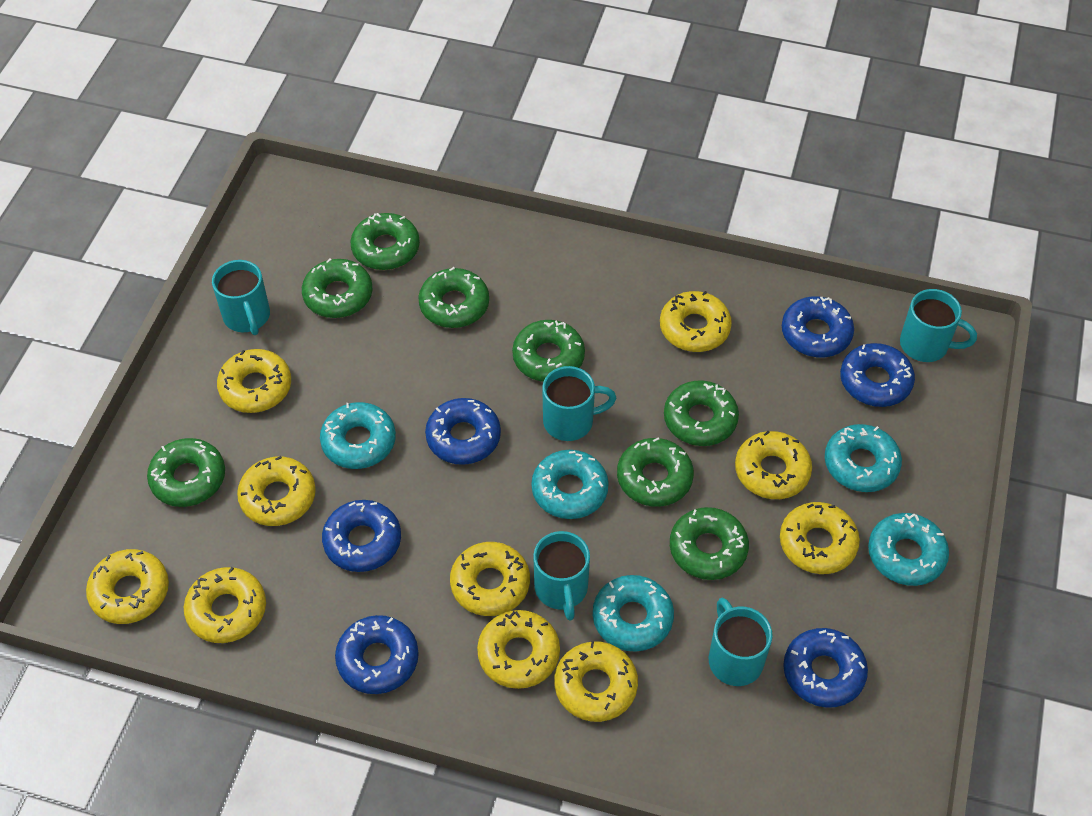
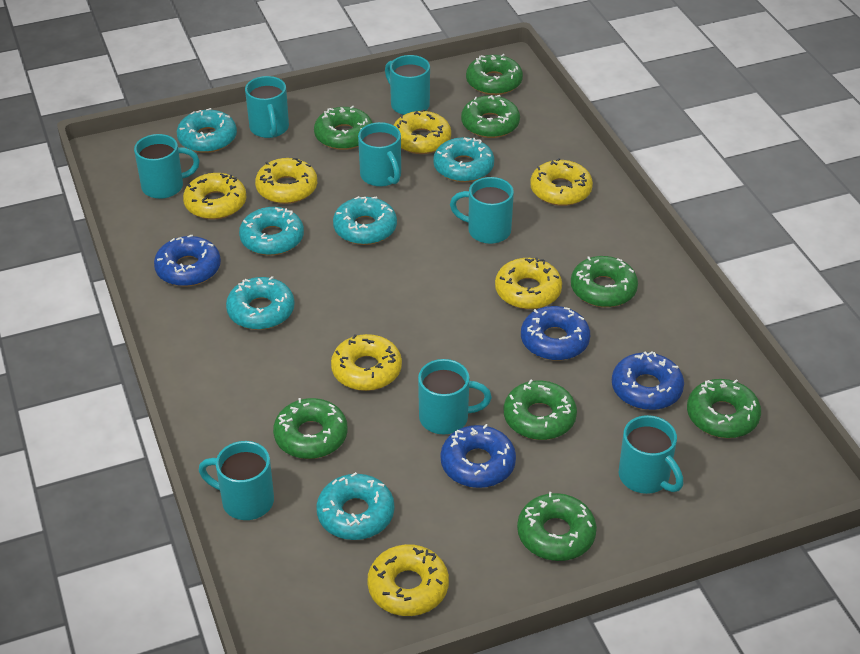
blue donut: 6 -> 4
turquoise donut: 5 -> 6
turquoise mug: 5 -> 8
yellow donut: 10 -> 7

